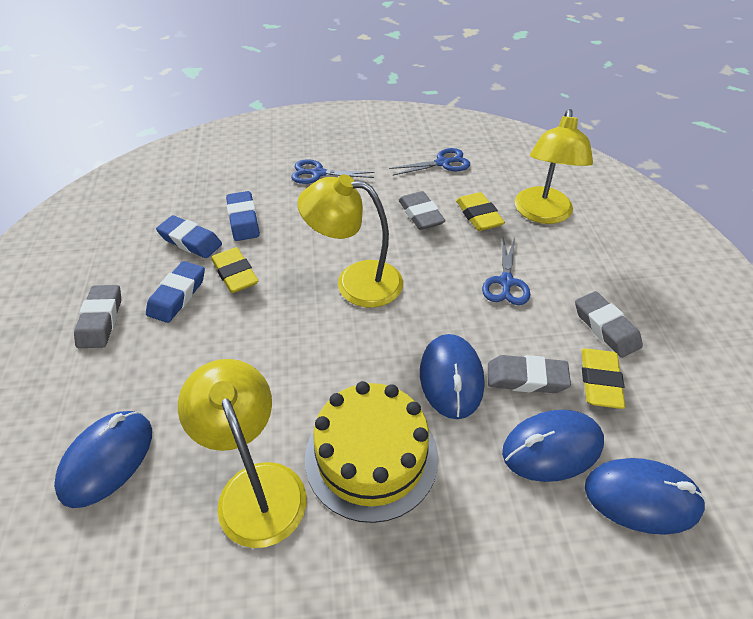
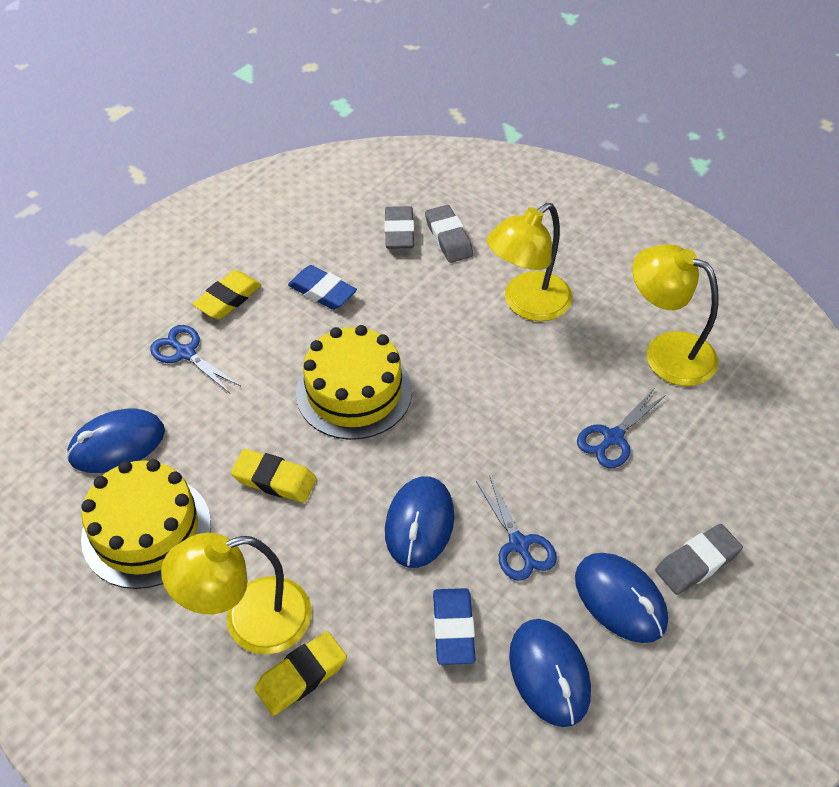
blue eraser: 3 -> 2
grey eraser: 4 -> 3
yellow cake: 1 -> 2

